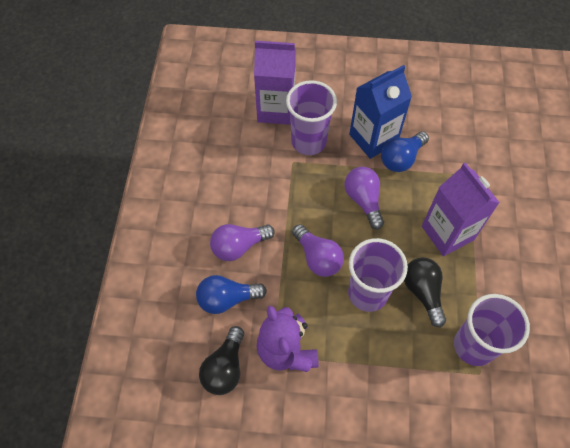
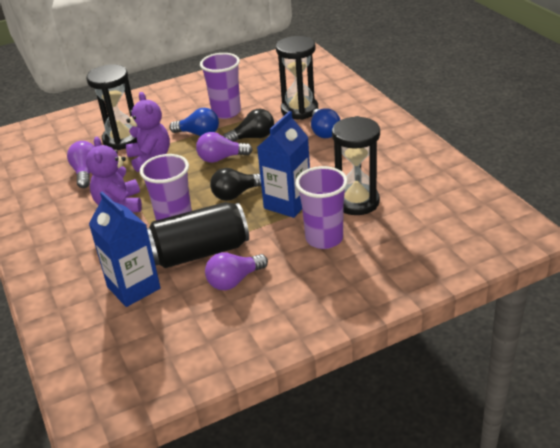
black can: 0 -> 1
black hourglass: 0 -> 3
blue carton: 1 -> 2
purple carton: 2 -> 0
purple teddy bear: 1 -> 2

